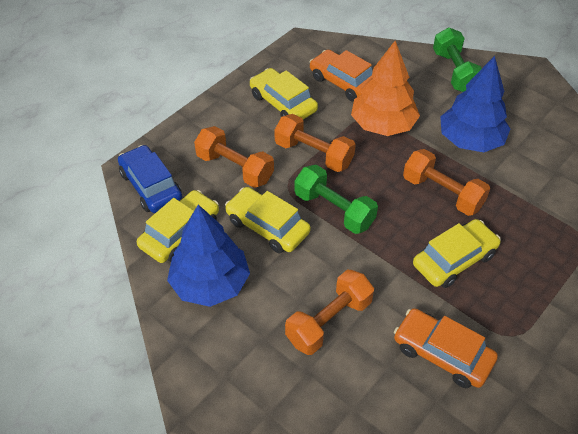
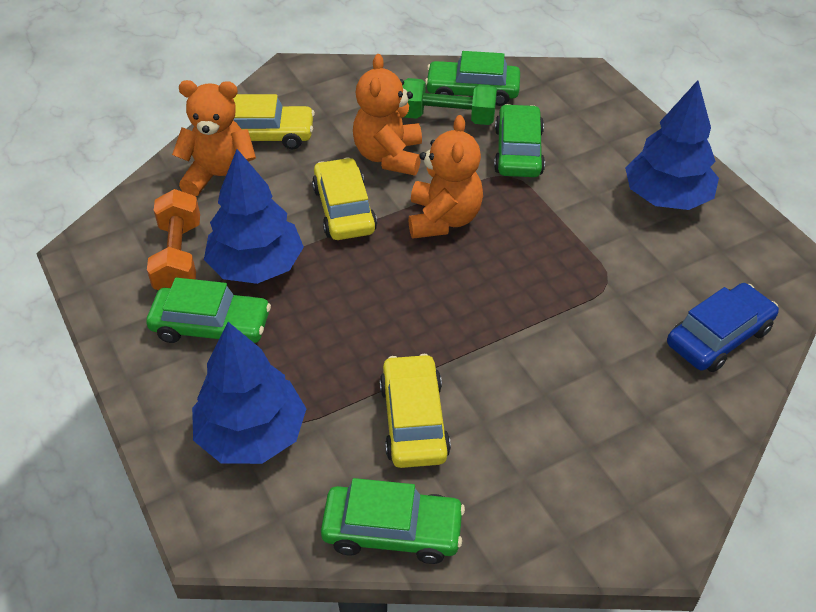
blue tree: 2 -> 3
green car: 0 -> 4
green dumbbell: 2 -> 1
orange car: 2 -> 0
orange dumbbell: 4 -> 1
orange teddy bear: 0 -> 3
orange tree: 1 -> 0
yellow car: 4 -> 3

